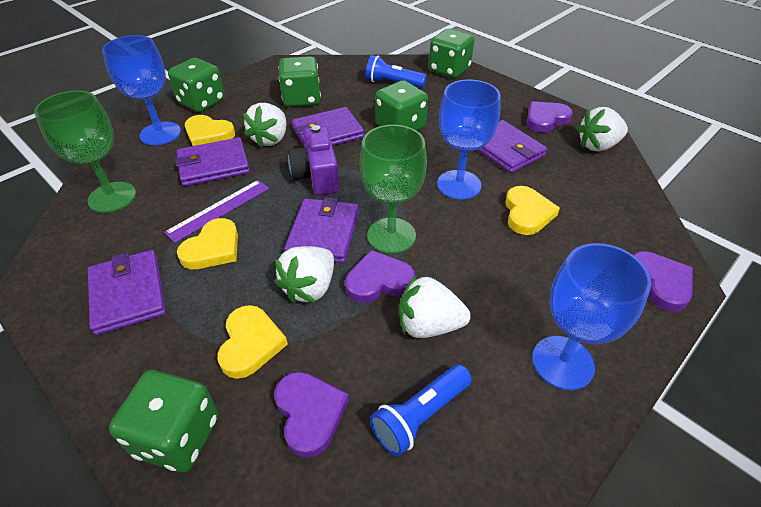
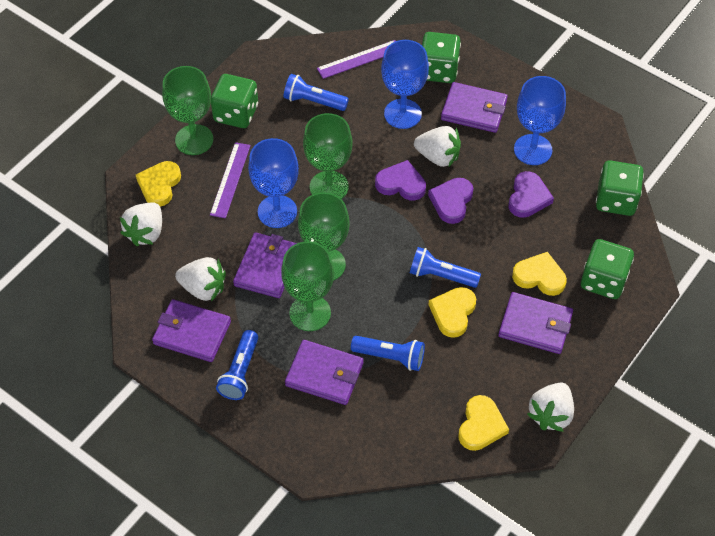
blue flashlight: 2 -> 4
green dice: 5 -> 4
green goblet: 2 -> 4
purple camera: 1 -> 0
purple heart: 4 -> 3
purple ruler: 1 -> 2

